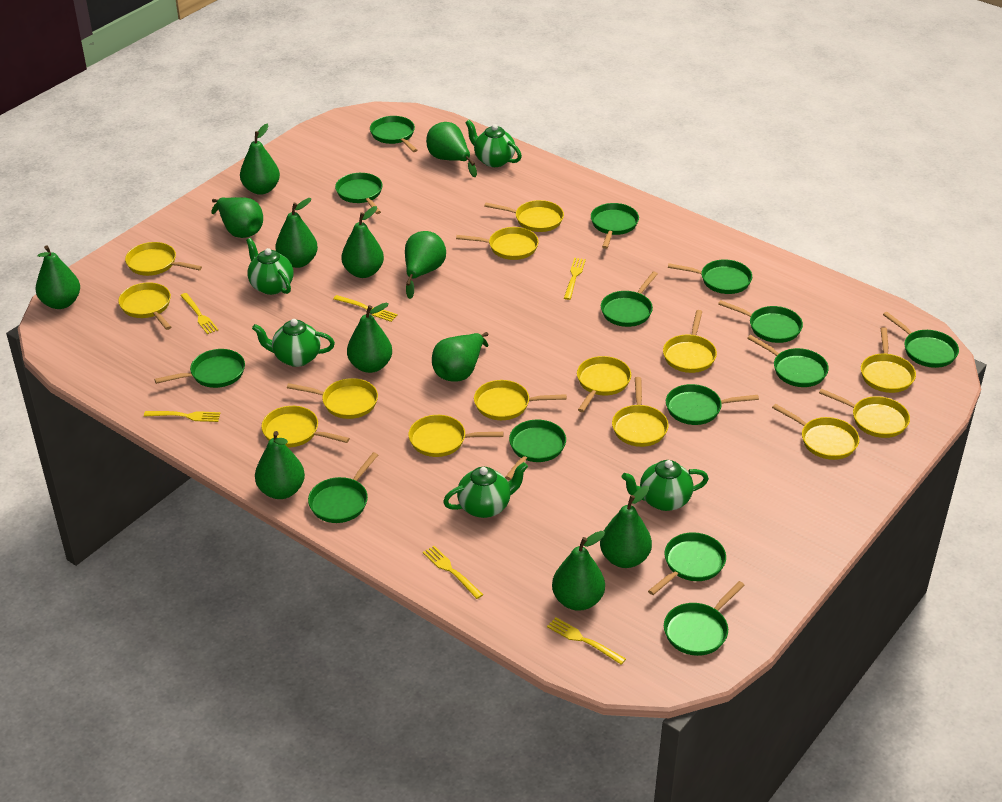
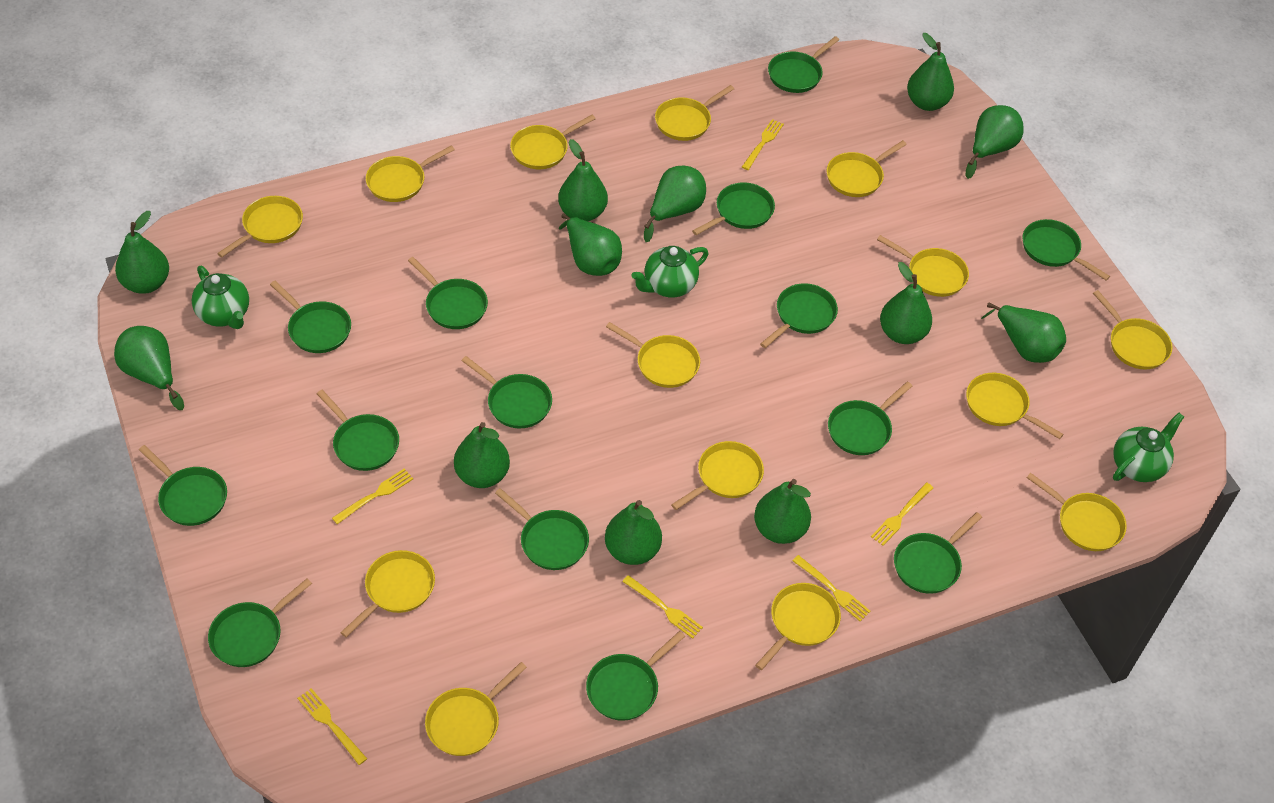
green teapot: 5 -> 3

